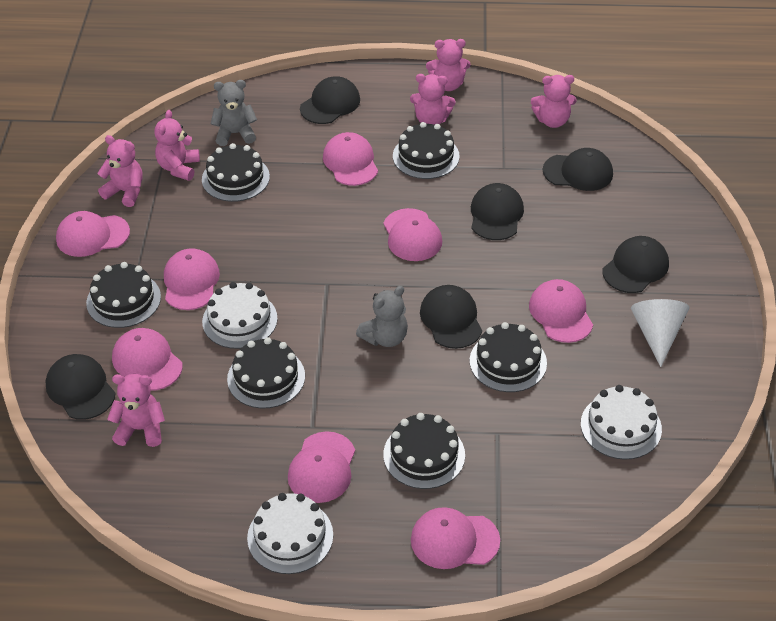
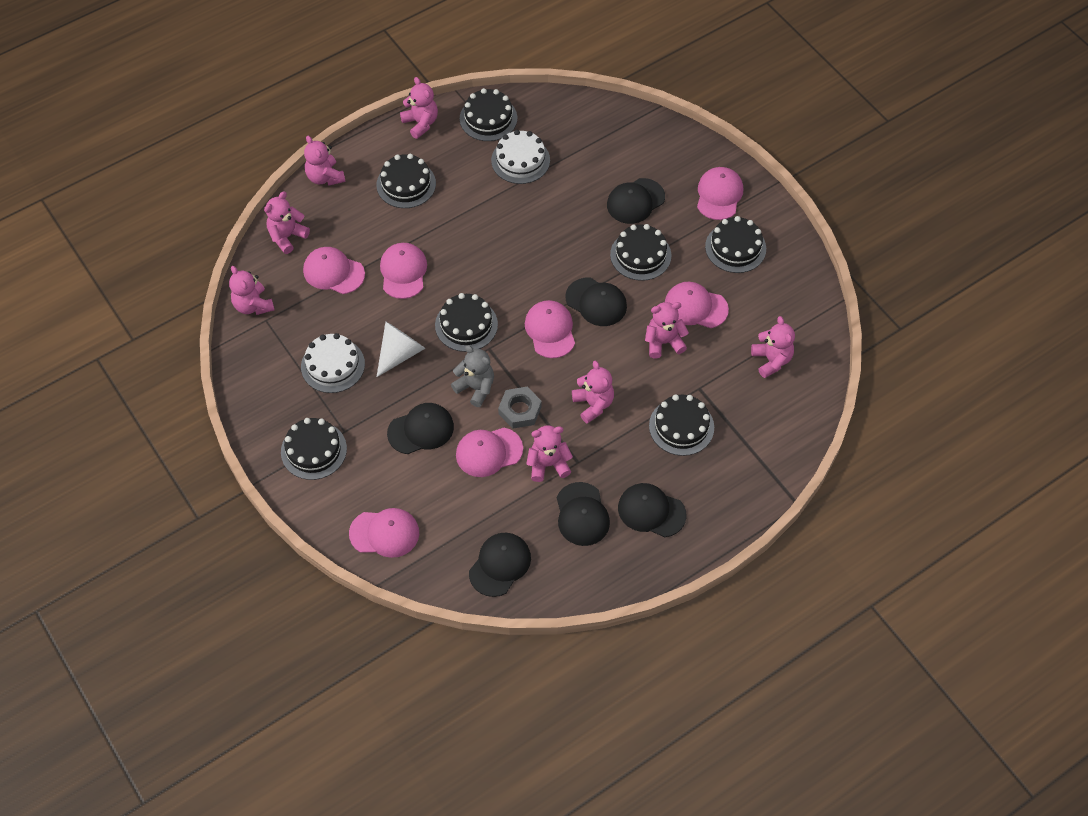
black cake: 6 -> 7
grey nut: 0 -> 1
grey teddy bear: 2 -> 1
pink cap: 8 -> 7
pink teddy bear: 6 -> 8
white cake: 3 -> 2

